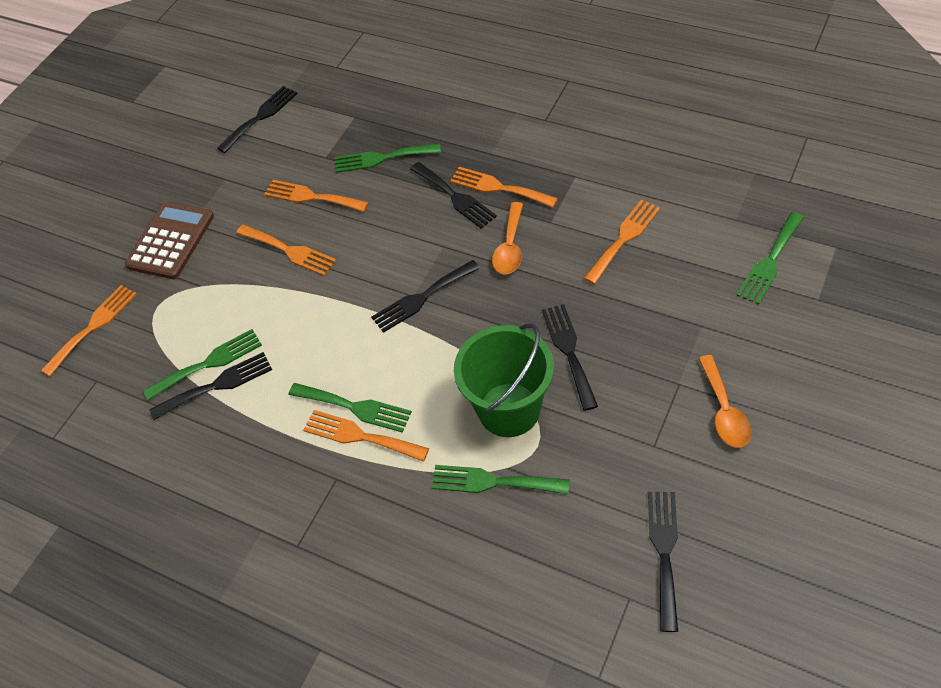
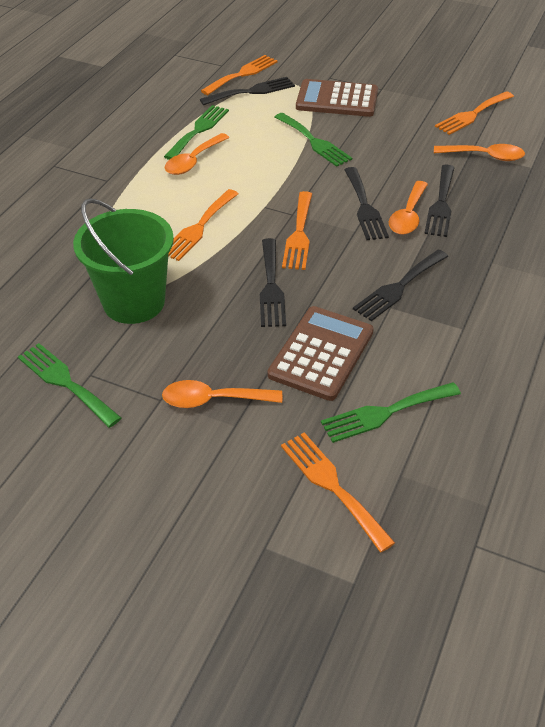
black fork: 6 -> 5
brown calculator: 1 -> 2
green fork: 5 -> 4
orange fork: 6 -> 5
orange spoon: 2 -> 4

